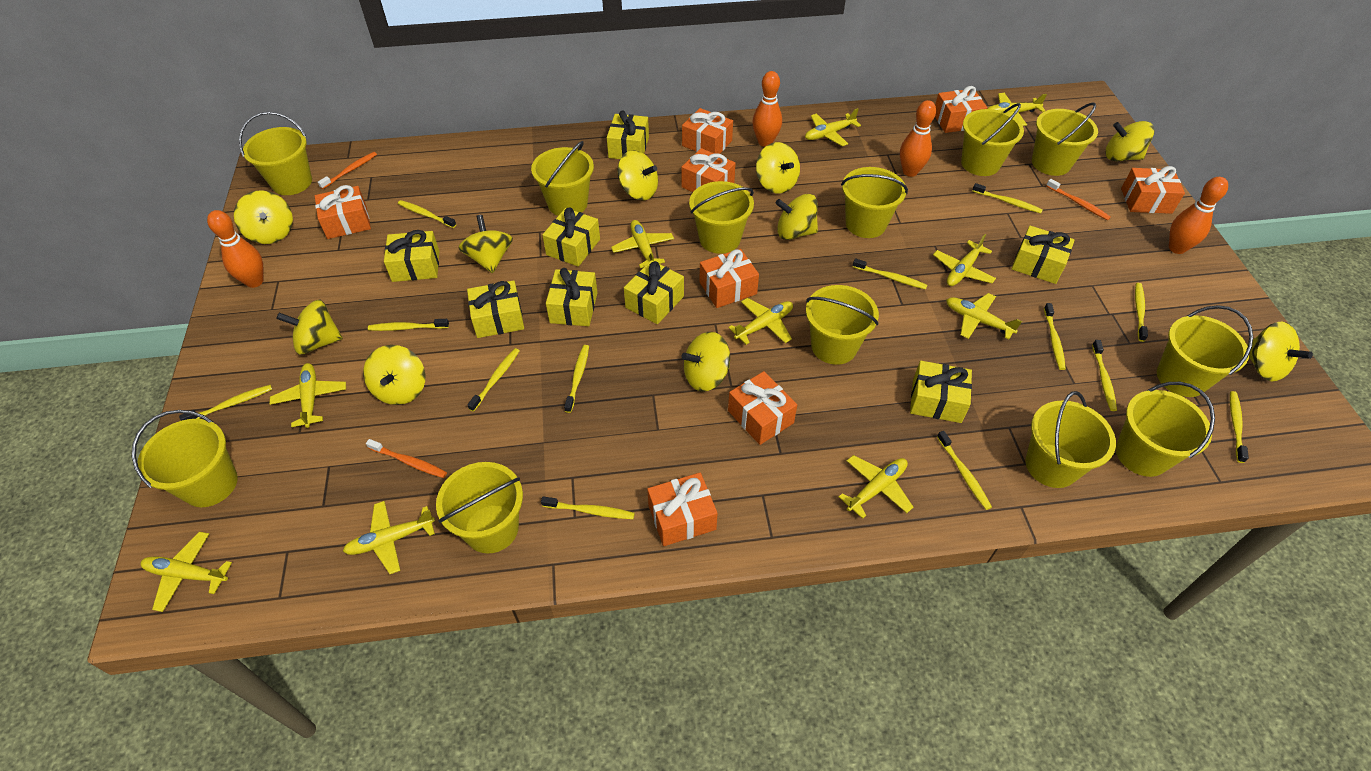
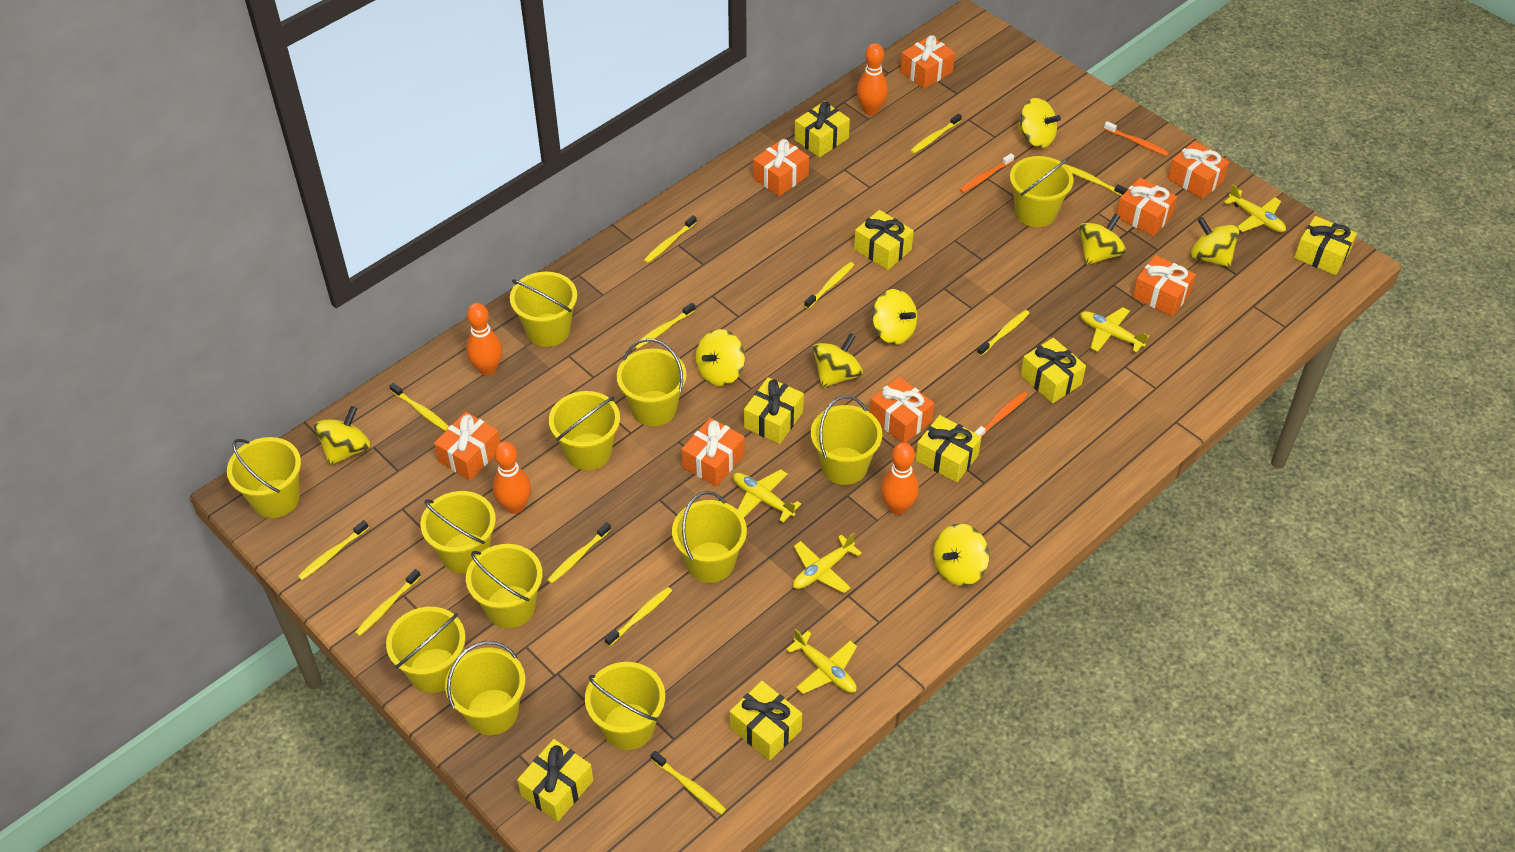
yellow plane: 10 -> 5
yellow spinning top: 10 -> 8
yellow toothbrush: 13 -> 12

